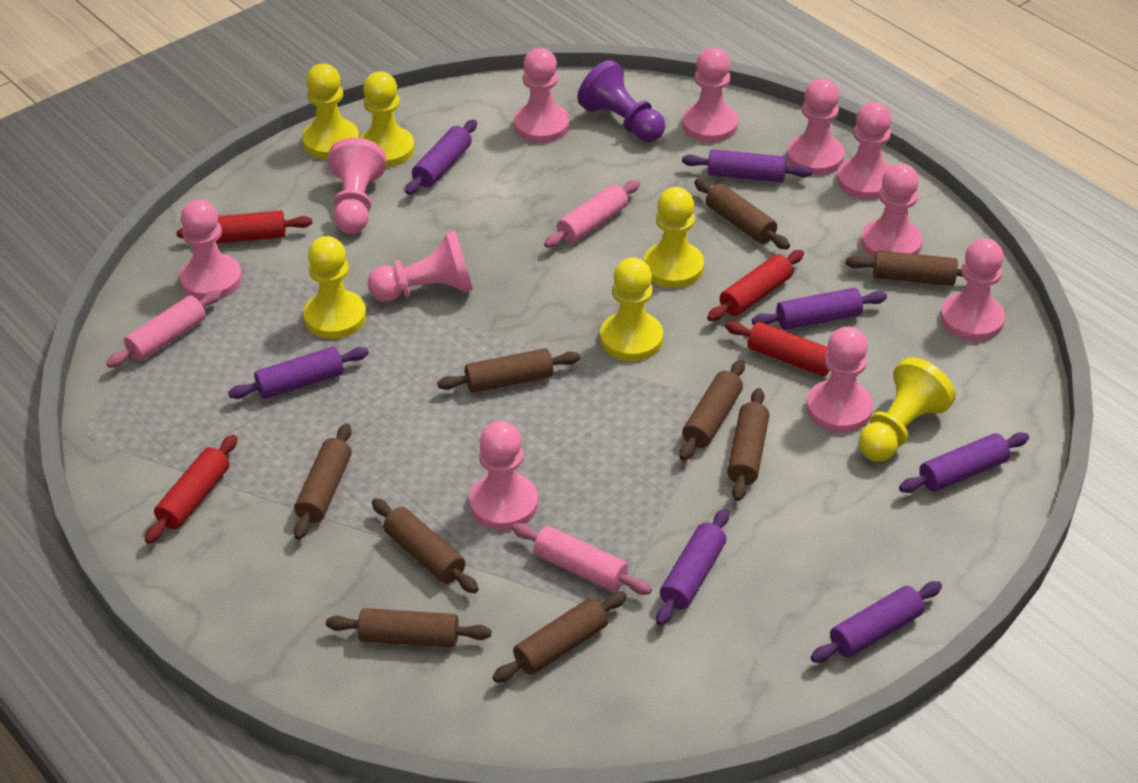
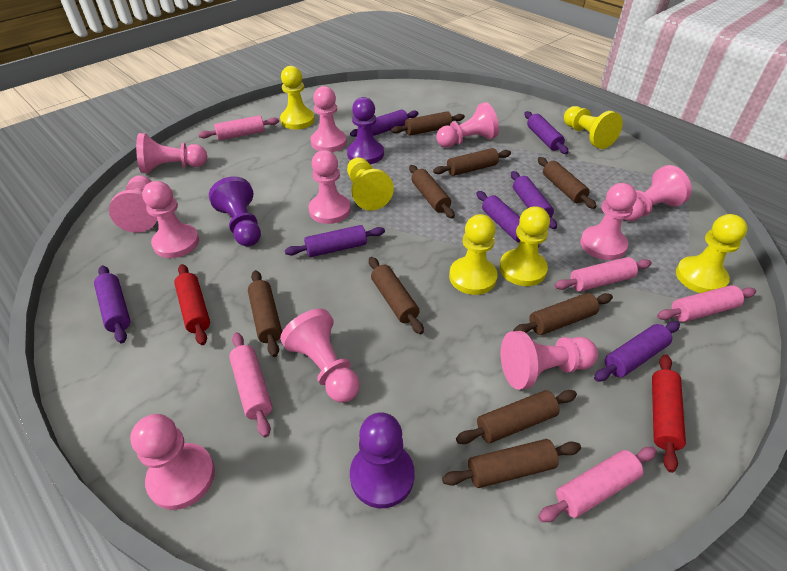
pink rolling pin: 3 -> 5
purple pawn: 1 -> 3
red rolling pin: 4 -> 2

